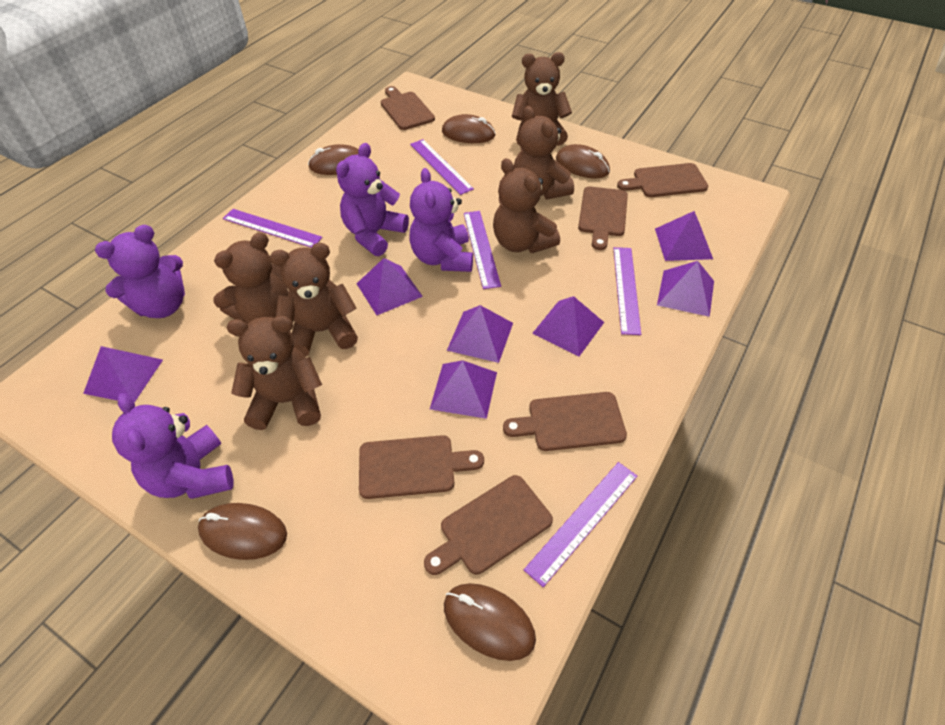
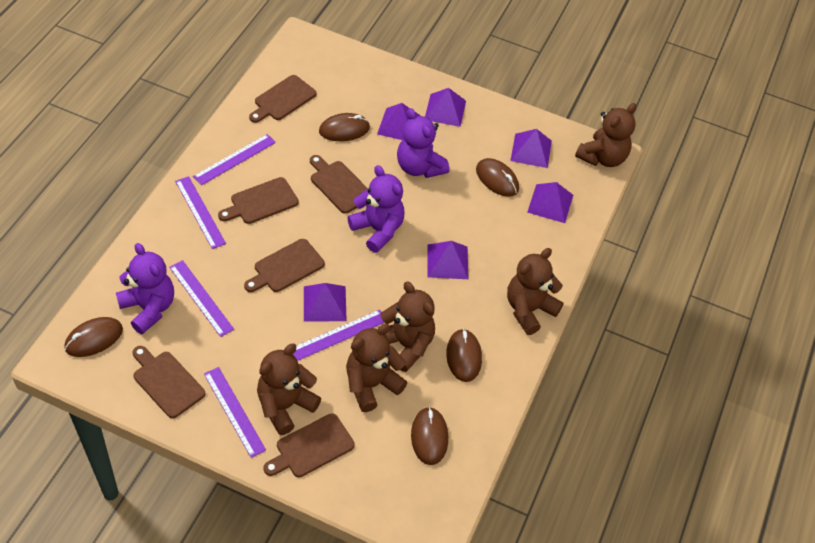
brown teddy bear: 6 -> 5
purple pyramid: 7 -> 6
purple teddy bear: 4 -> 3

